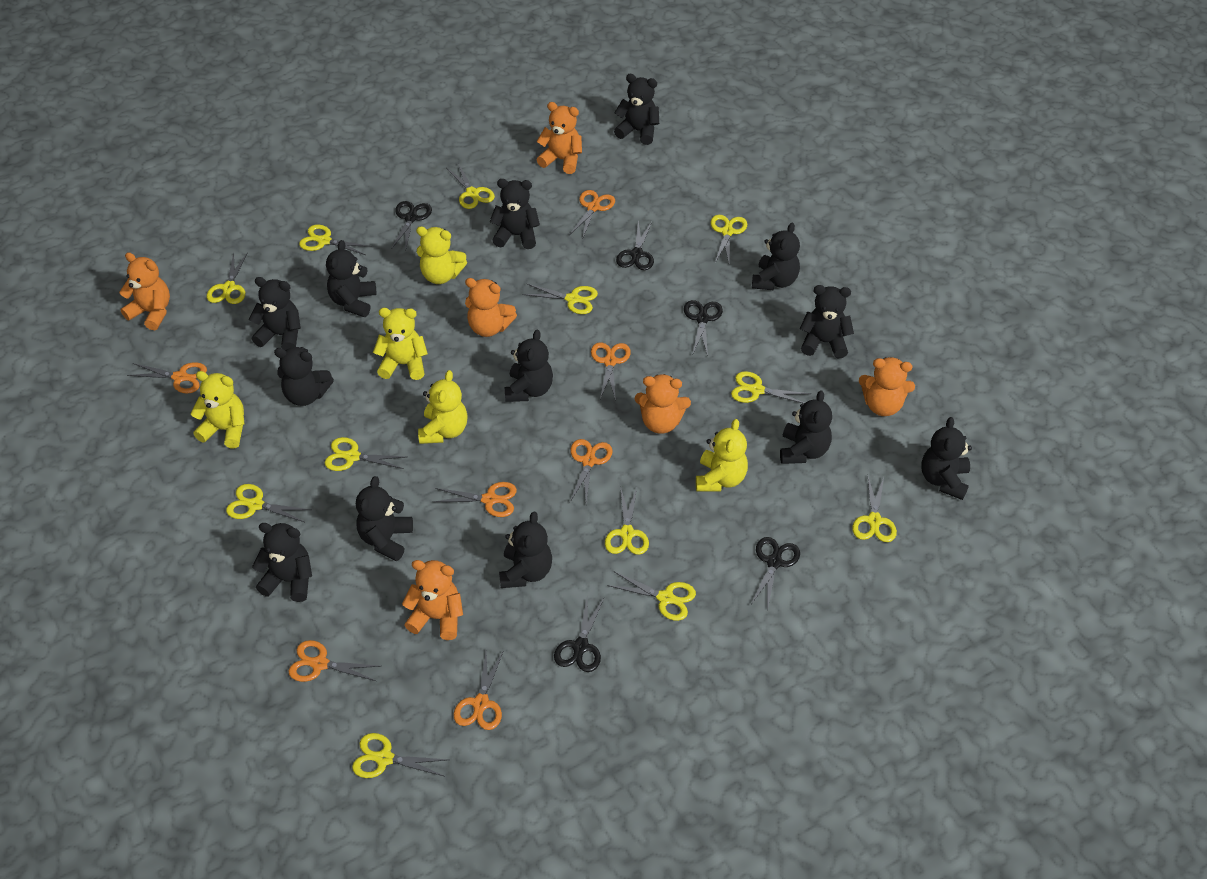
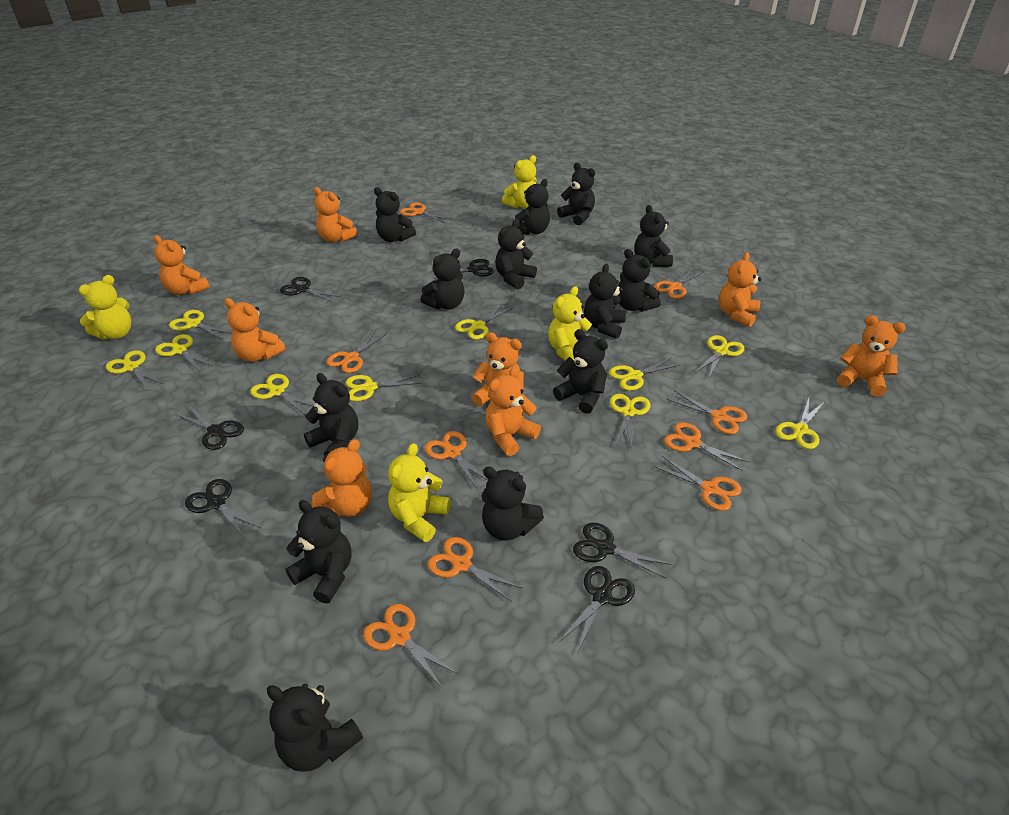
black scissors: 5 -> 6
orange scissors: 7 -> 9
orange teddy bear: 6 -> 8
yellow scissors: 12 -> 10
yellow teddy bear: 5 -> 4

